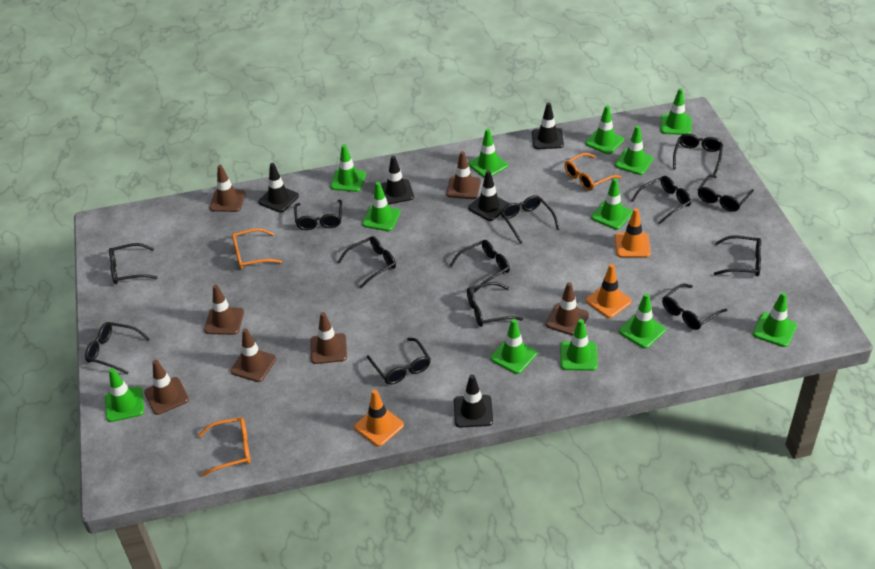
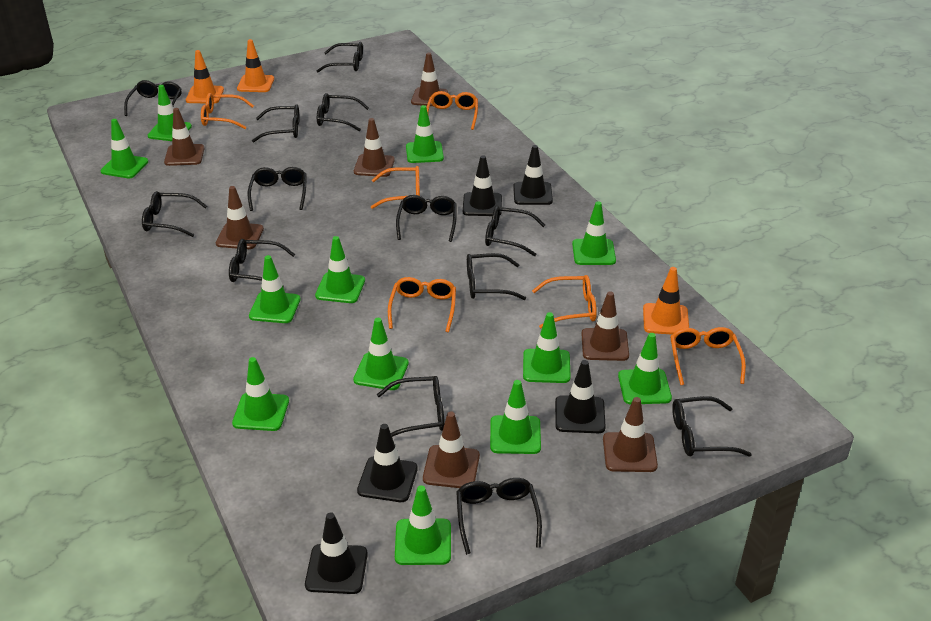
orange glasses: 3 -> 6

